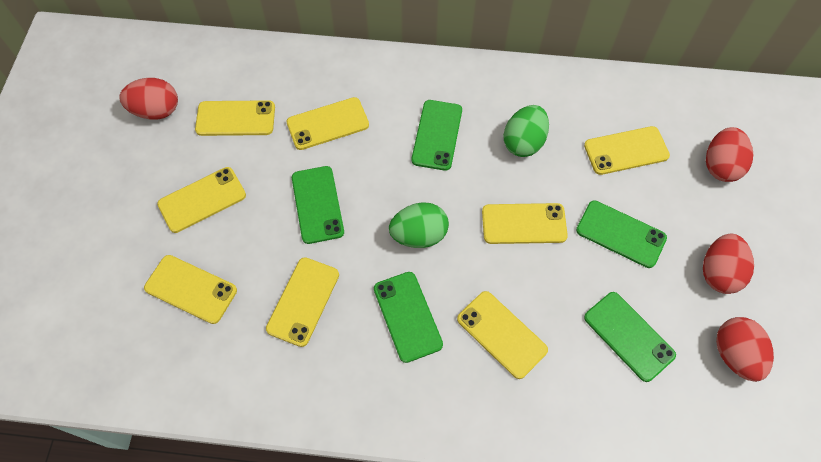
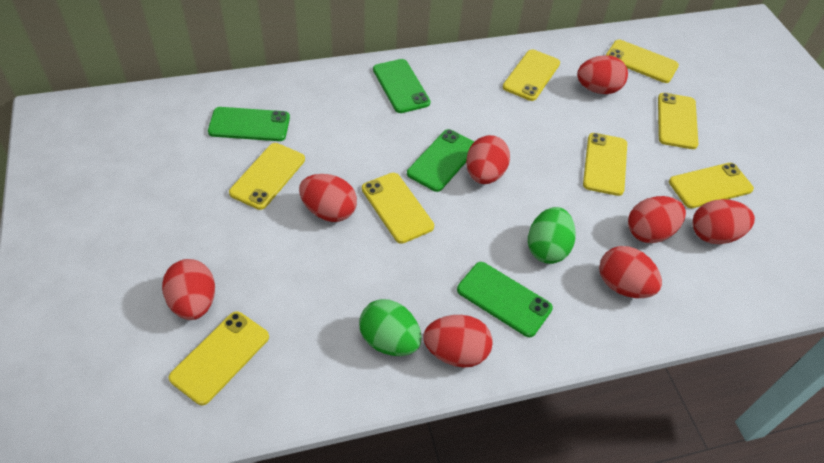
green phone: 5 -> 4
red egg: 4 -> 8

